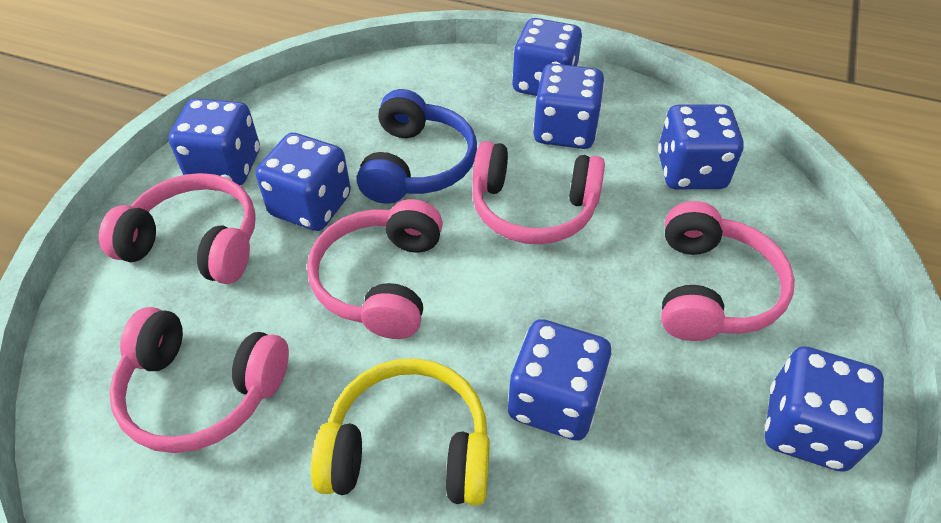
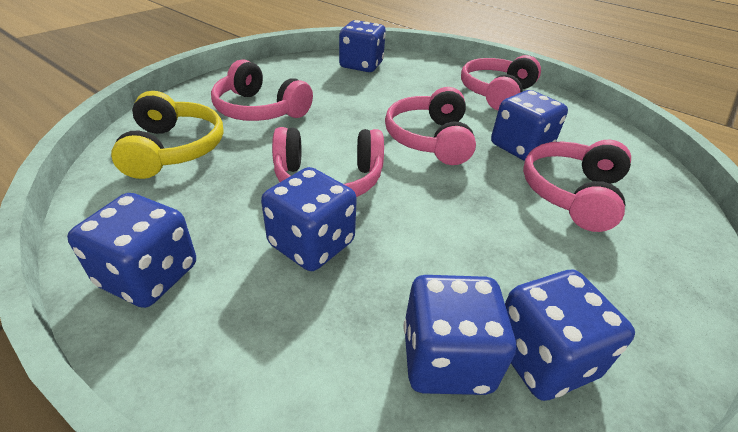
blue dice: 7 -> 6
blue headphones: 1 -> 0

